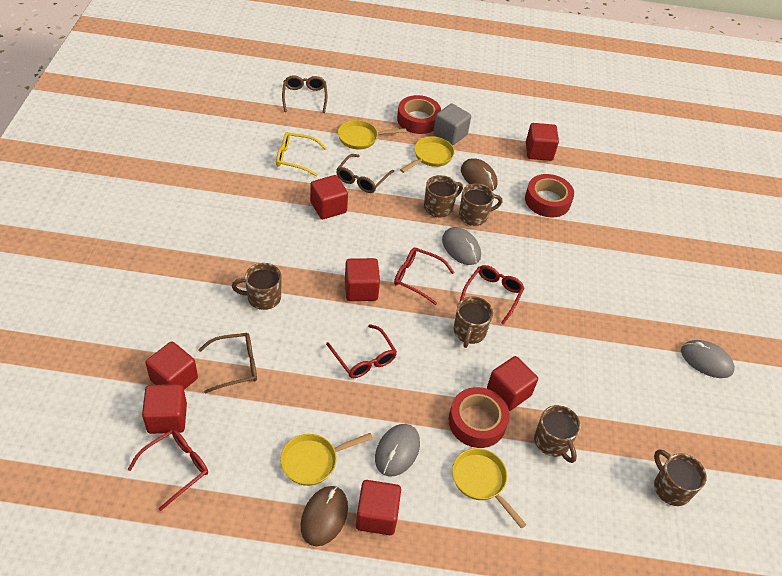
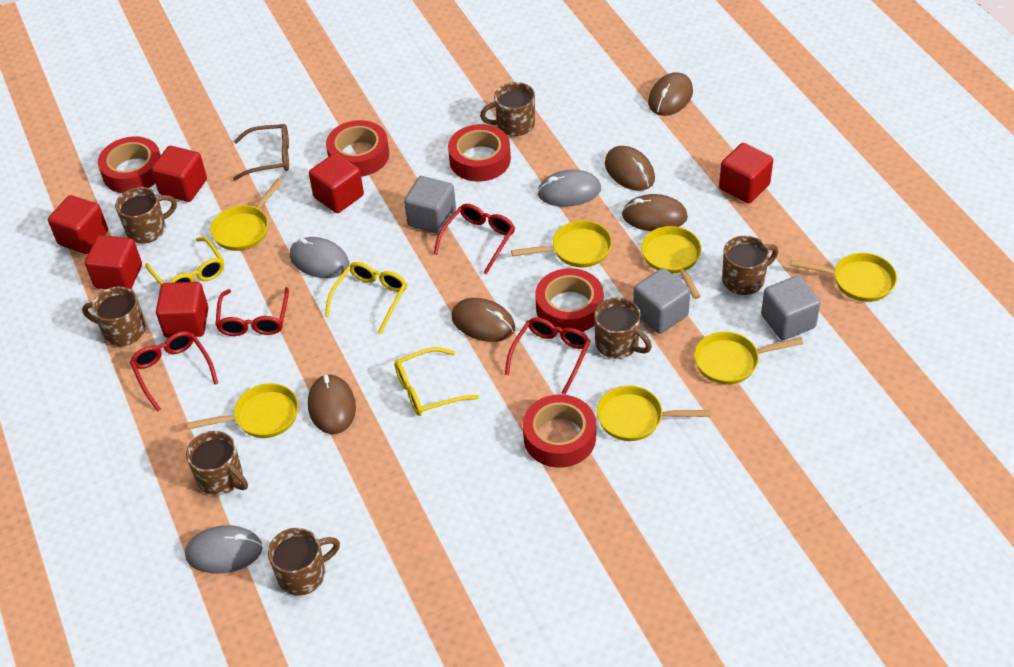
brown glasses: 3 -> 1
brown mouse: 2 -> 5
brown mug: 6 -> 7
grey cube: 1 -> 3
red cube: 7 -> 6
red tape: 3 -> 5
yellow glasses: 1 -> 3
yellow pan: 4 -> 7

